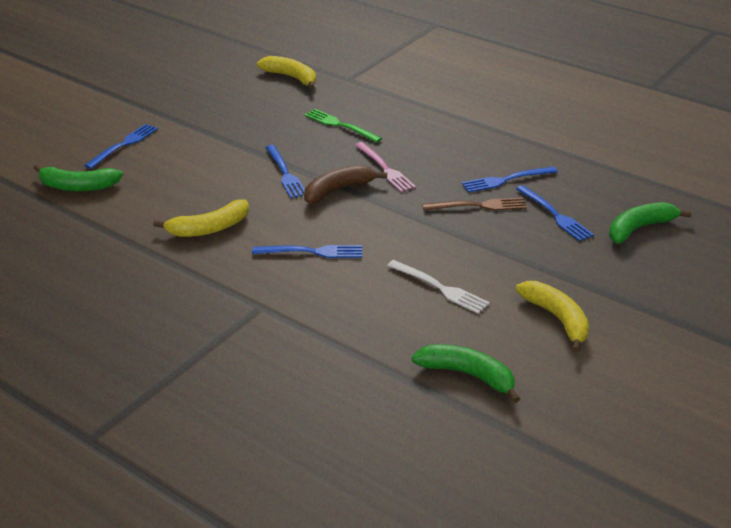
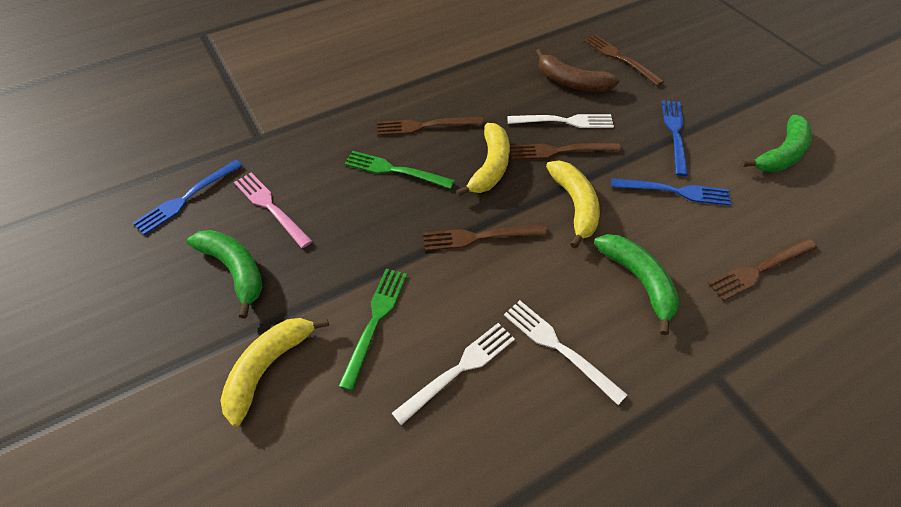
blue fork: 5 -> 3
brown fork: 1 -> 5
green fork: 1 -> 2
white fork: 1 -> 3

